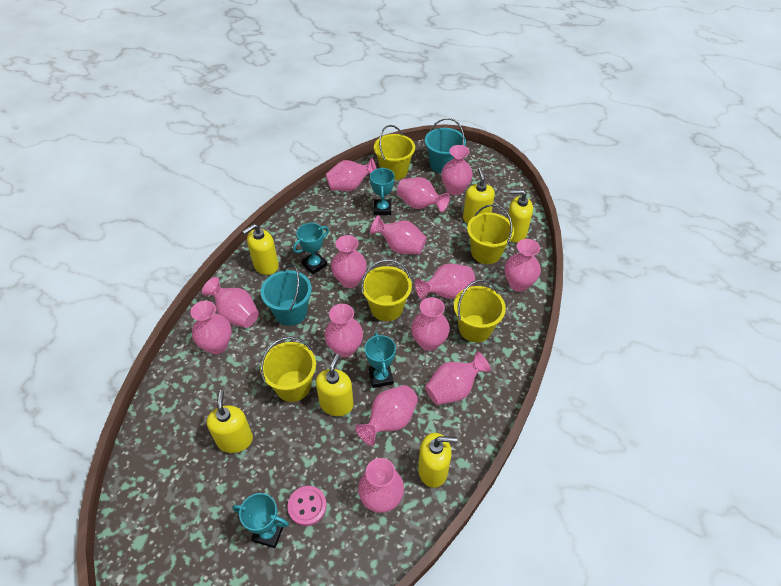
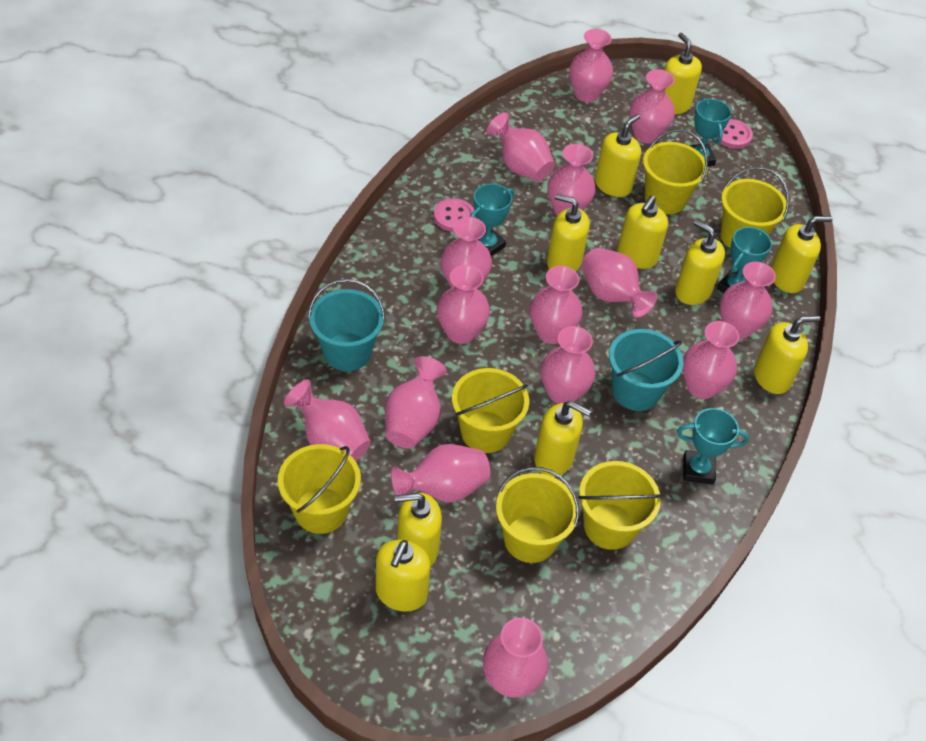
pink button: 1 -> 2
pink vase: 14 -> 15
yellow bucket: 5 -> 6
yellow soap dispenser: 6 -> 10

